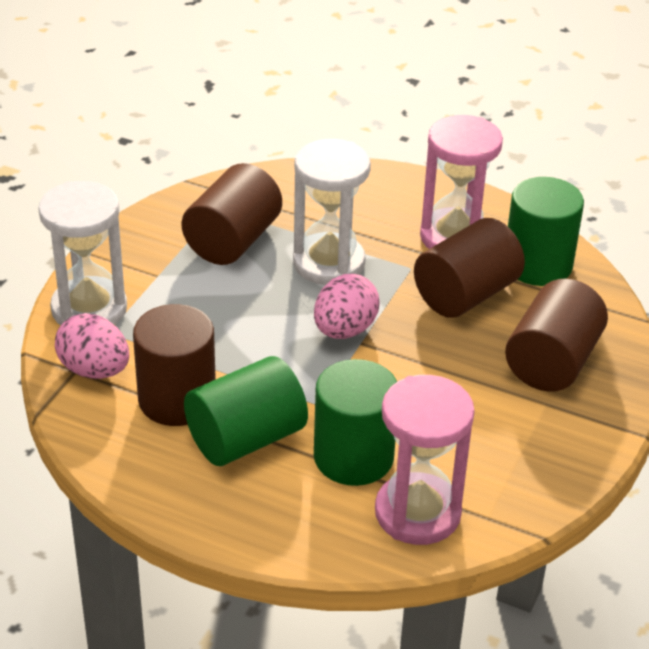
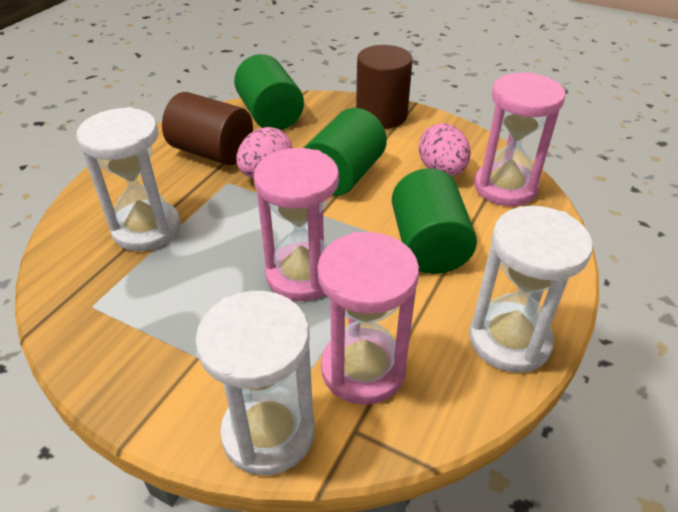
brown cylinder: 4 -> 2
pink hourglass: 2 -> 3
white hourglass: 2 -> 3

